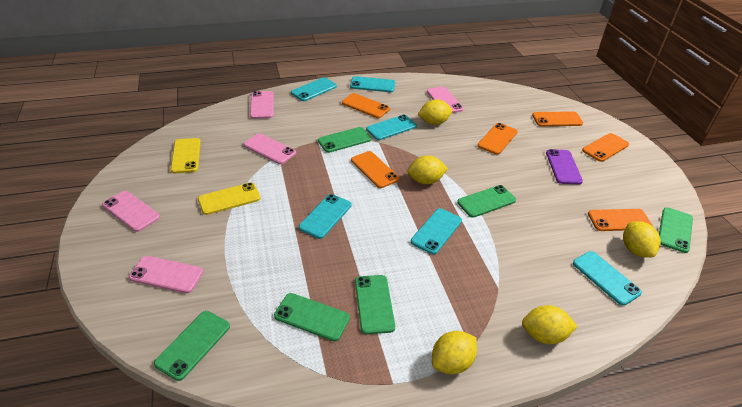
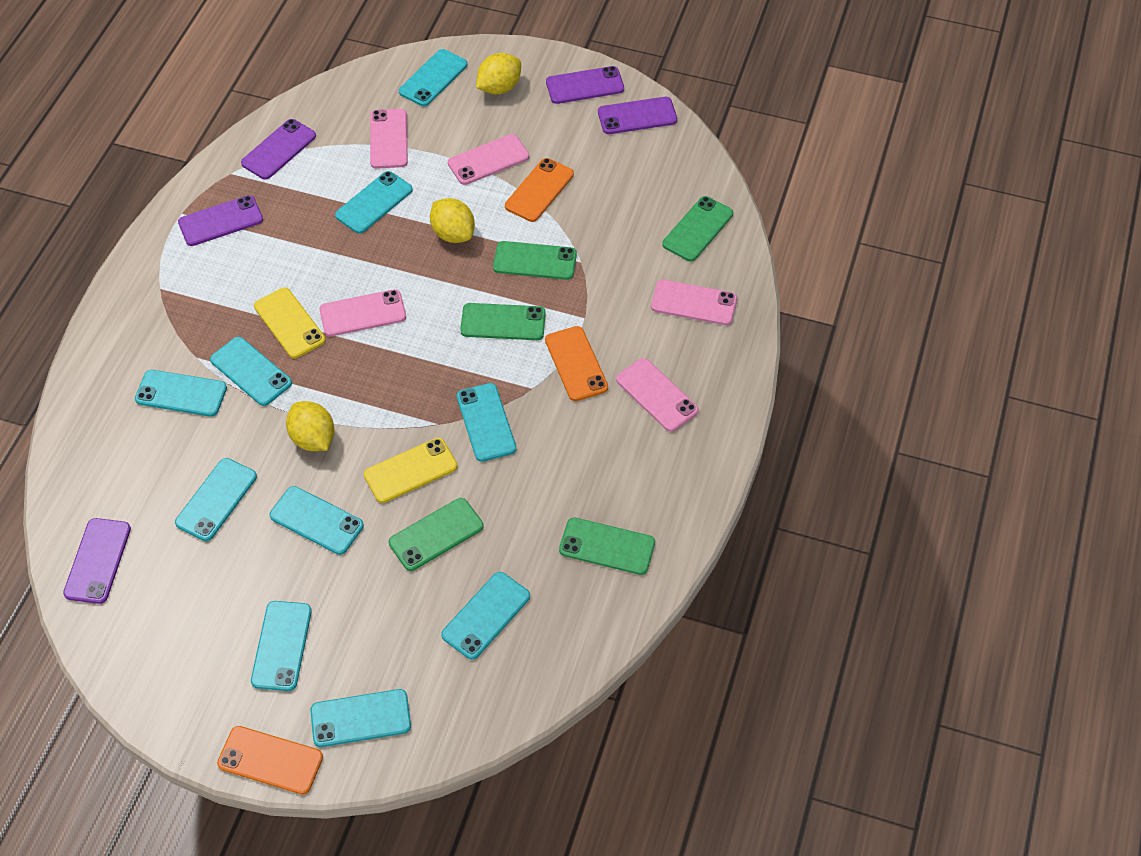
green phone: 6 -> 5
orange phone: 6 -> 3
purple phone: 1 -> 5
turquoise phone: 6 -> 10
yellow lemon: 5 -> 3

